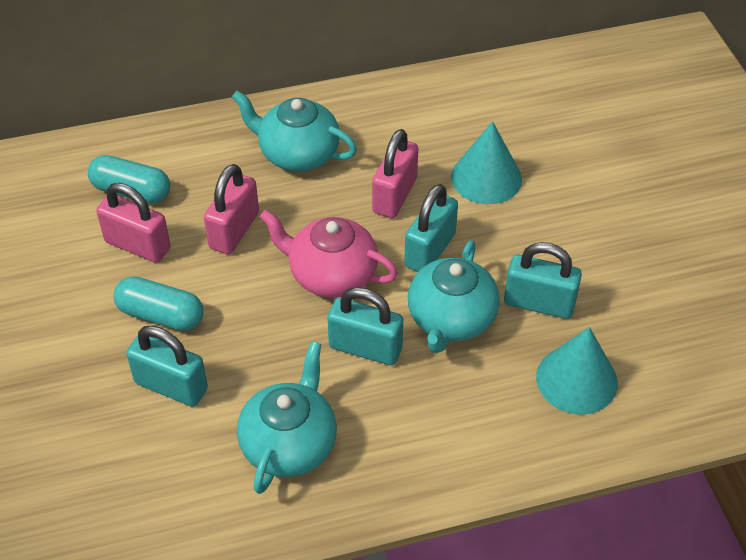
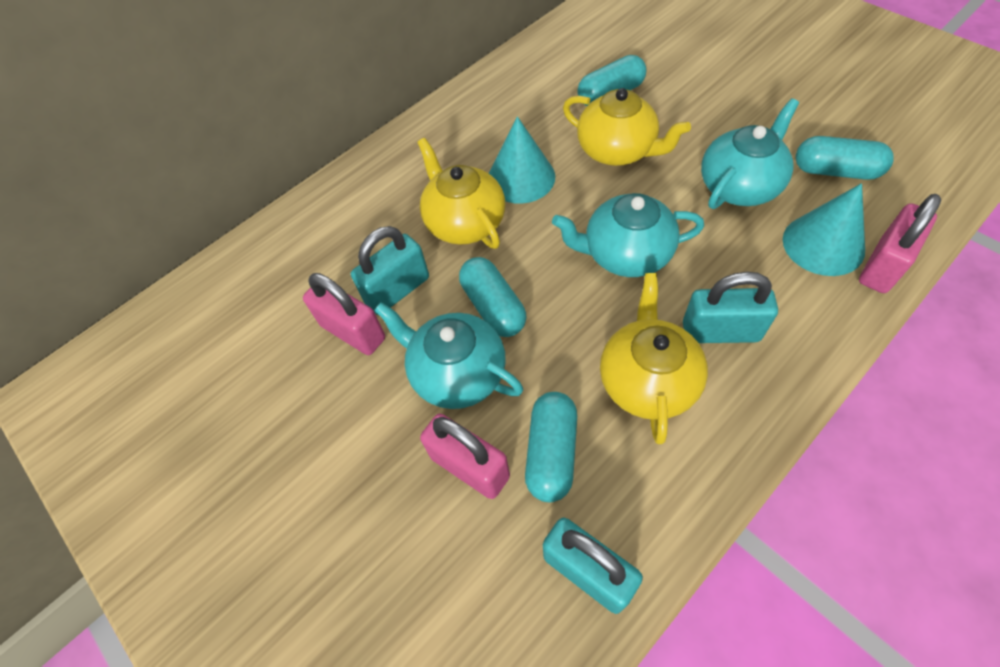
pink teapot: 1 -> 0
turquoise capsule: 2 -> 4
turquoise padlock: 4 -> 3
yellow teapot: 0 -> 3

